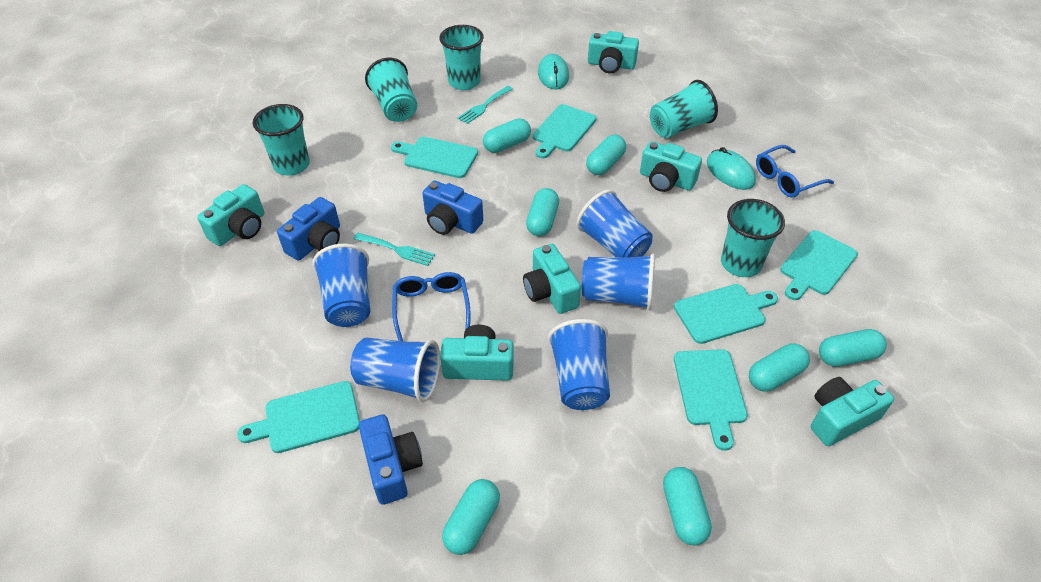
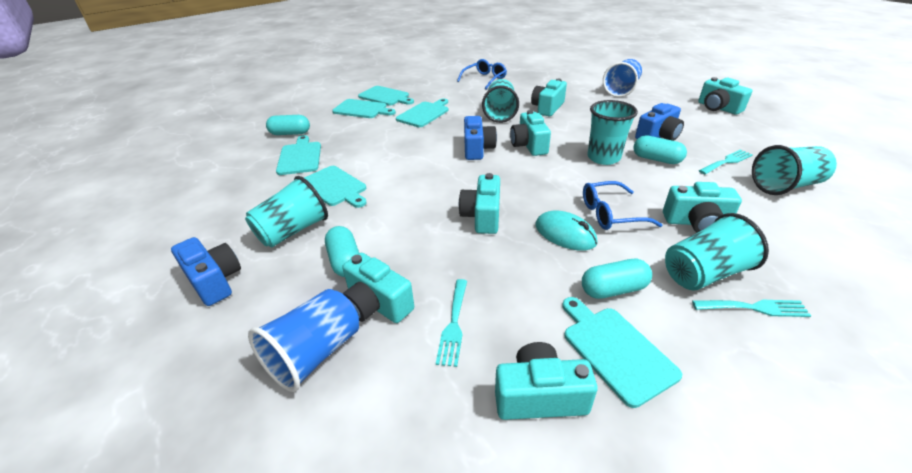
blue cup: 5 -> 2
turquoise camera: 6 -> 7
turquoise capsule: 7 -> 4
turquoise fork: 2 -> 3
turquoise mouse: 2 -> 1

